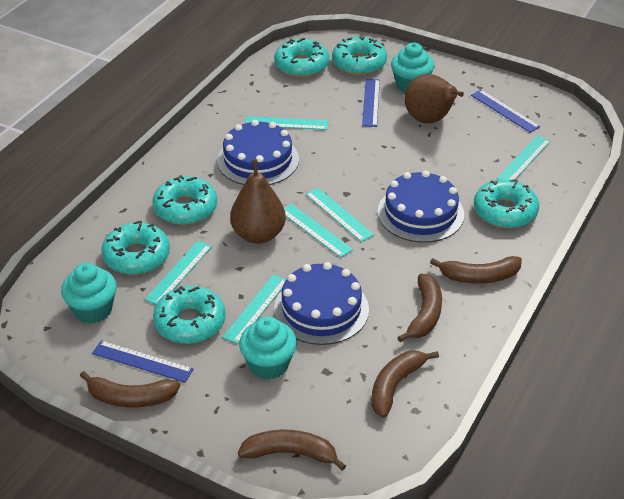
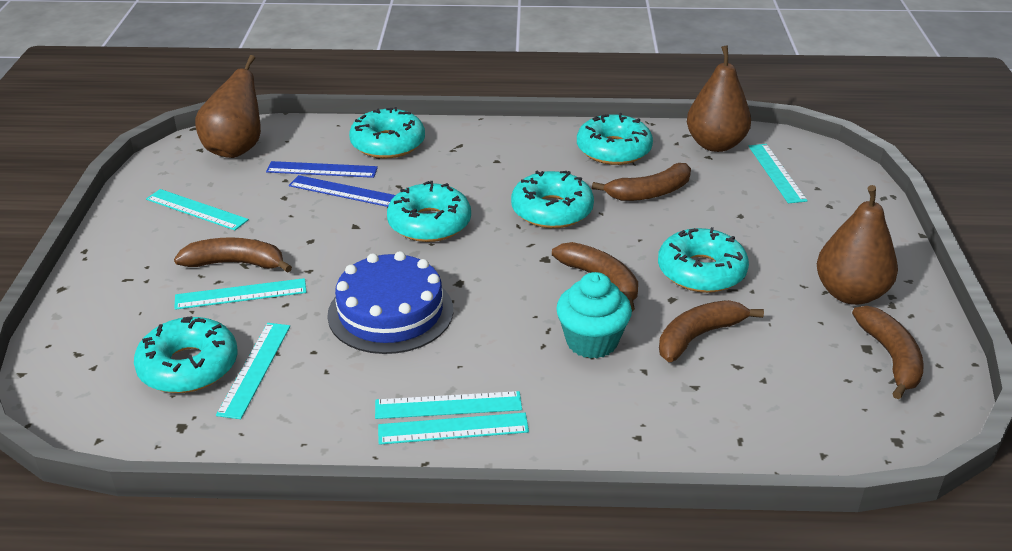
blue cake: 3 -> 1
blue ruler: 3 -> 2
brown pear: 2 -> 3
turquoise cupcake: 3 -> 1

